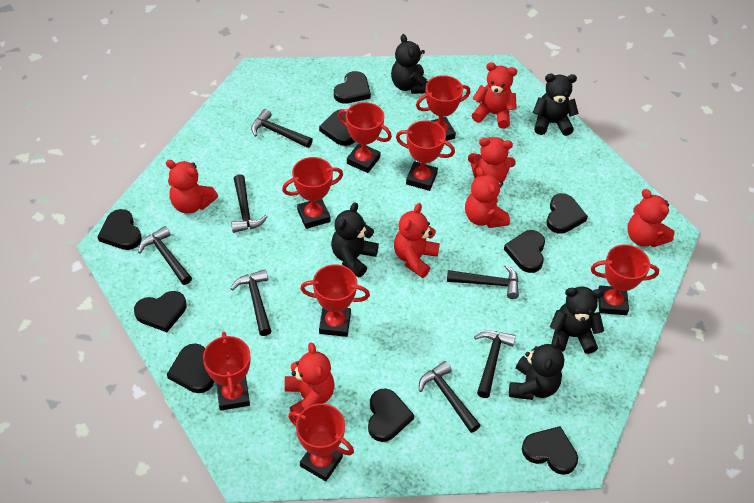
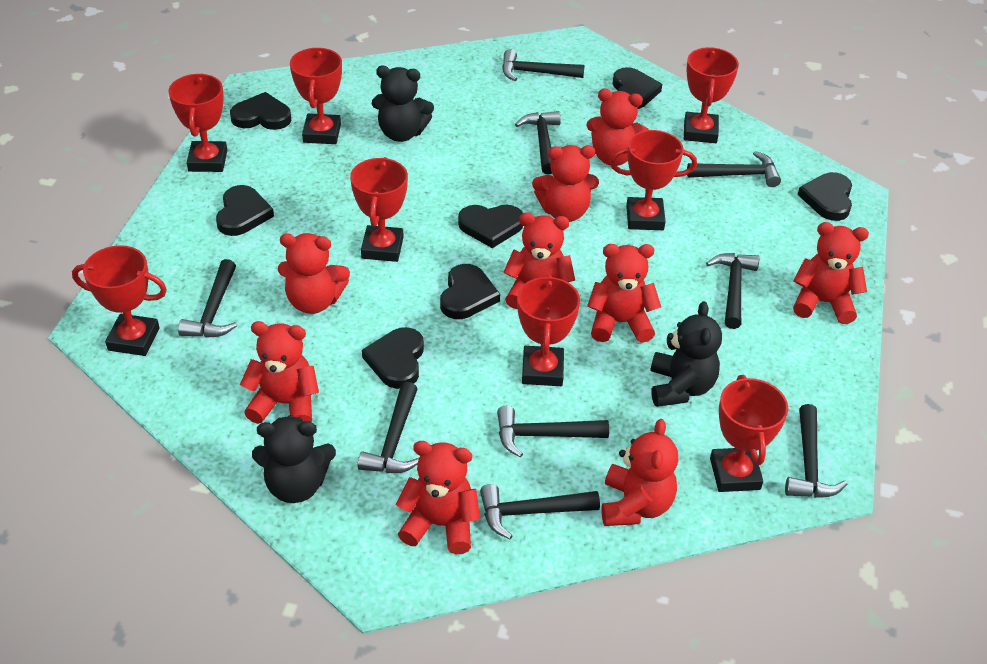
black hammer: 7 -> 9
black heart: 9 -> 7
black teddy bear: 5 -> 3
red teddy bear: 7 -> 9

